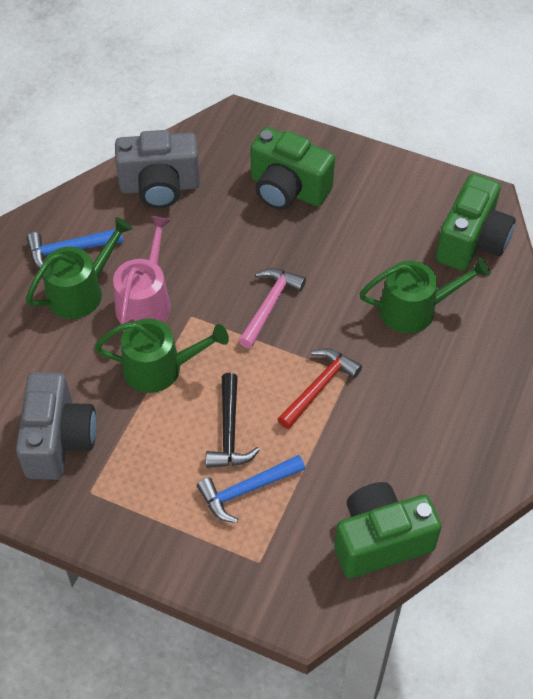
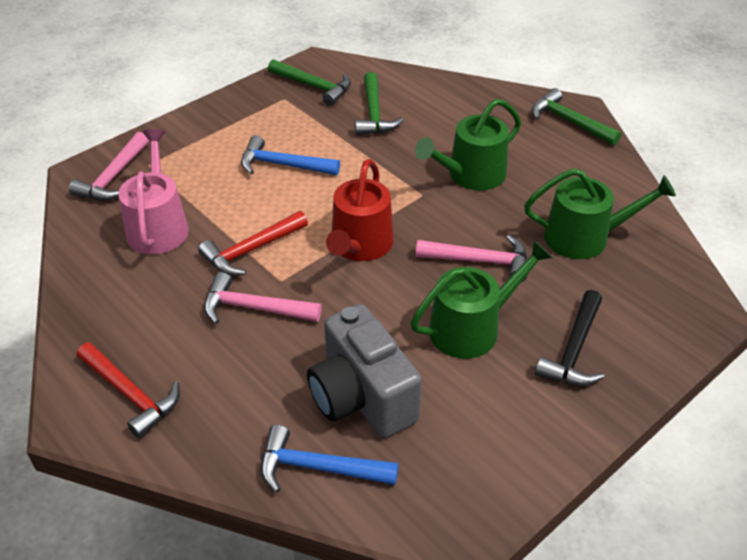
green camera: 3 -> 0
green hammer: 0 -> 3
grey camera: 2 -> 1
pink hammer: 1 -> 3
red hammer: 1 -> 2
red watering can: 0 -> 1

